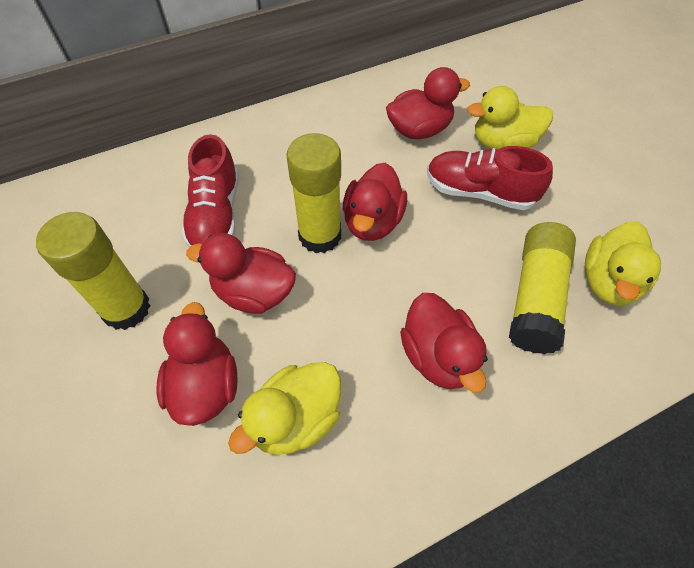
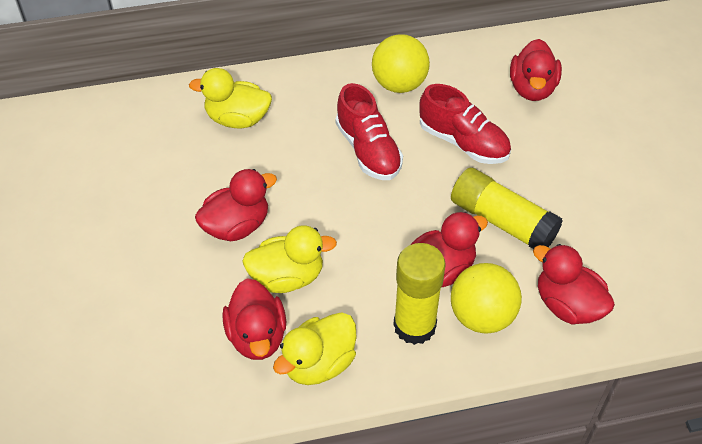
yellow ball: 0 -> 2
yellow glue stick: 3 -> 2

